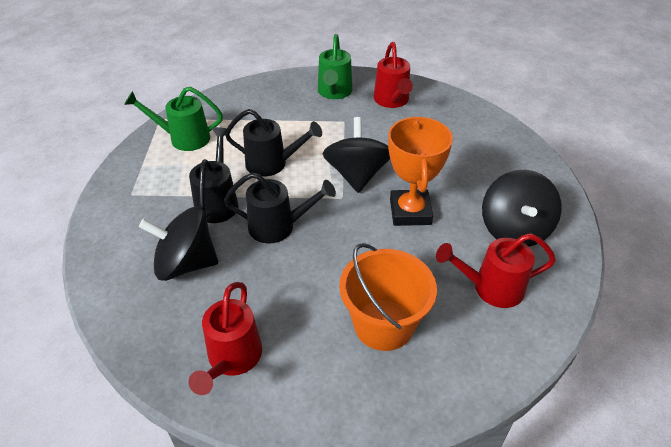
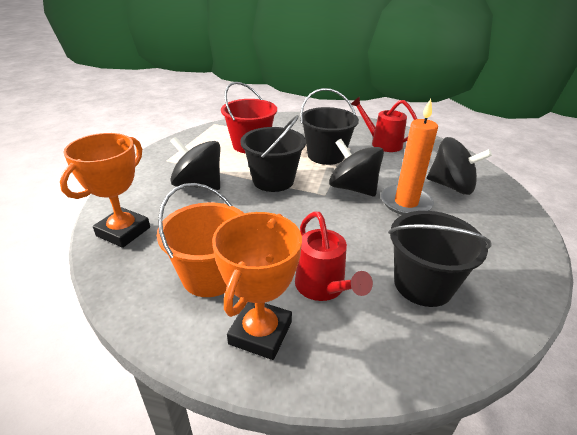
black bucket: 0 -> 3
black watering can: 3 -> 0
green watering can: 2 -> 0
orange candle: 0 -> 1
orange trophy: 1 -> 2
red bucket: 0 -> 1
red watering can: 3 -> 2

